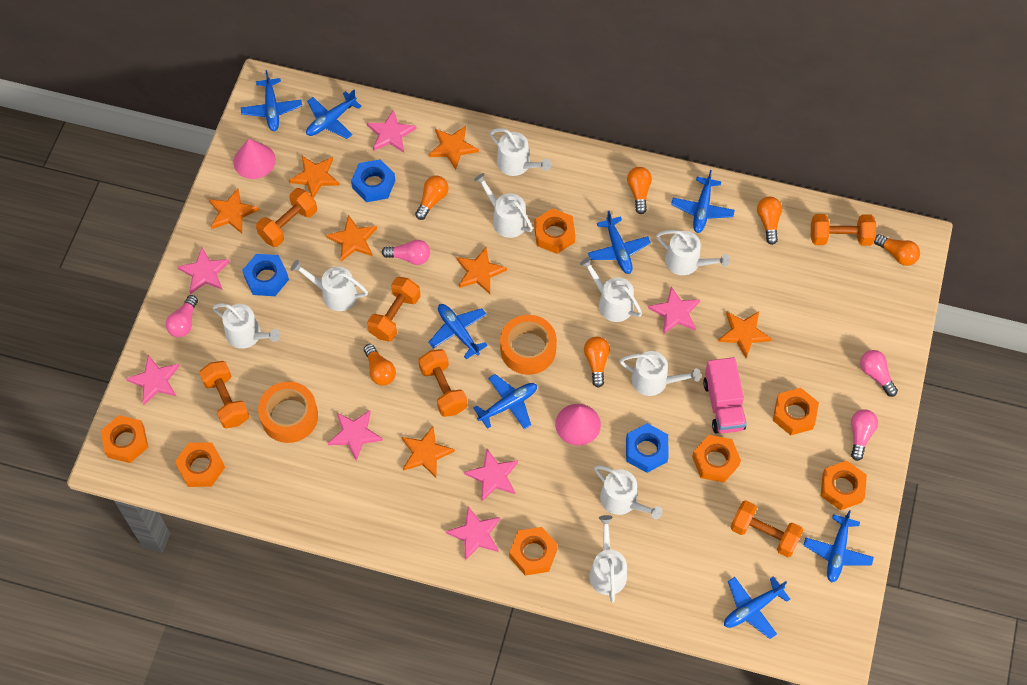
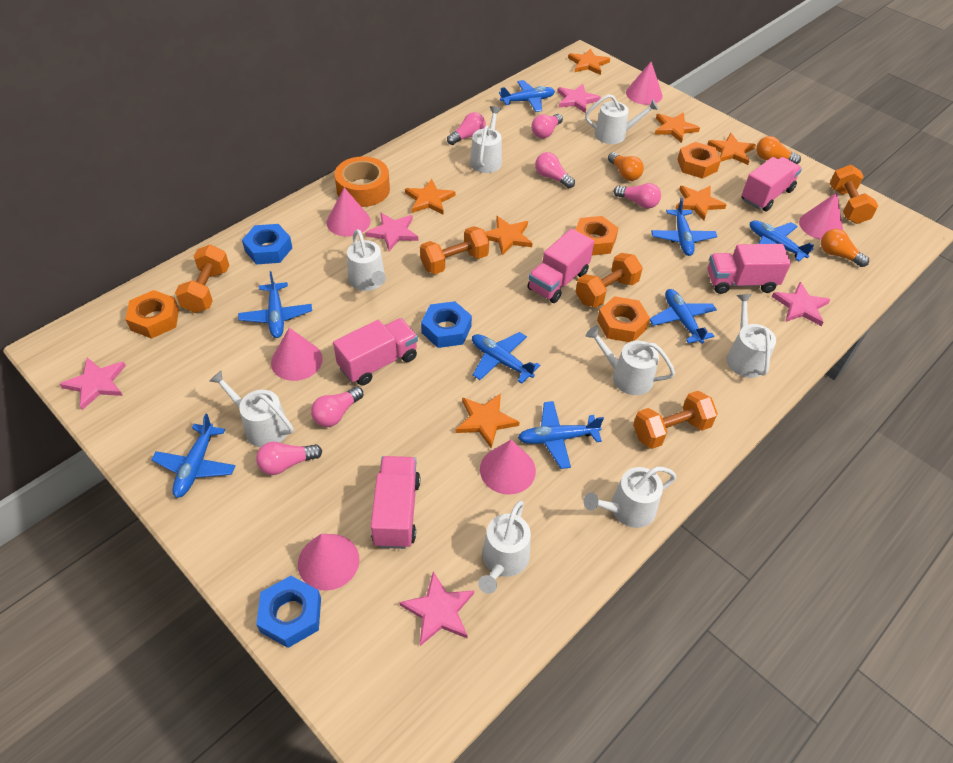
orange dumbbell: 6 -> 5
orange light bulb: 6 -> 3
orange nut: 7 -> 4
orange tape: 2 -> 1
pink cone: 2 -> 6
pink light bulb: 4 -> 6
pink star: 7 -> 5
pink truck: 1 -> 5
white watering can: 9 -> 8

